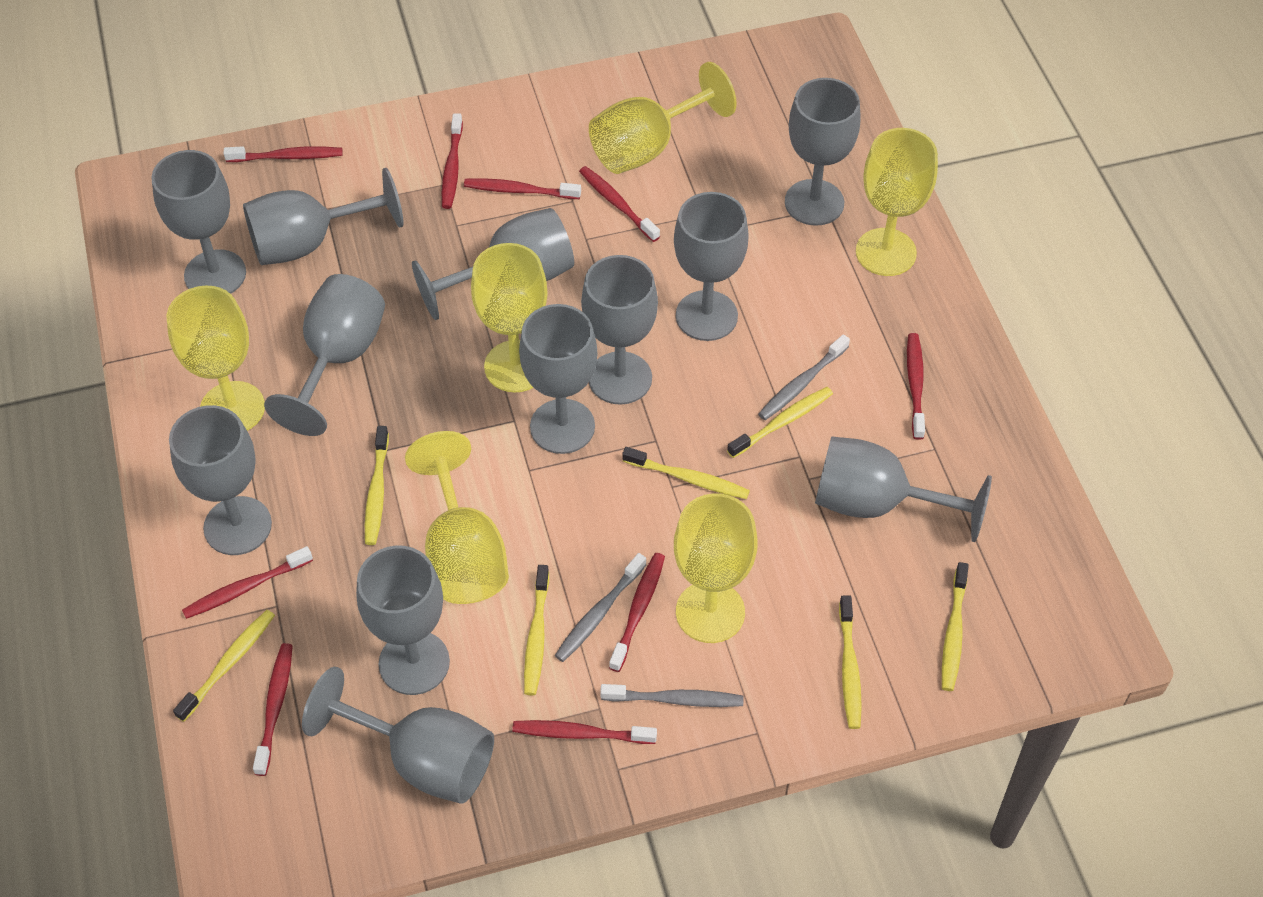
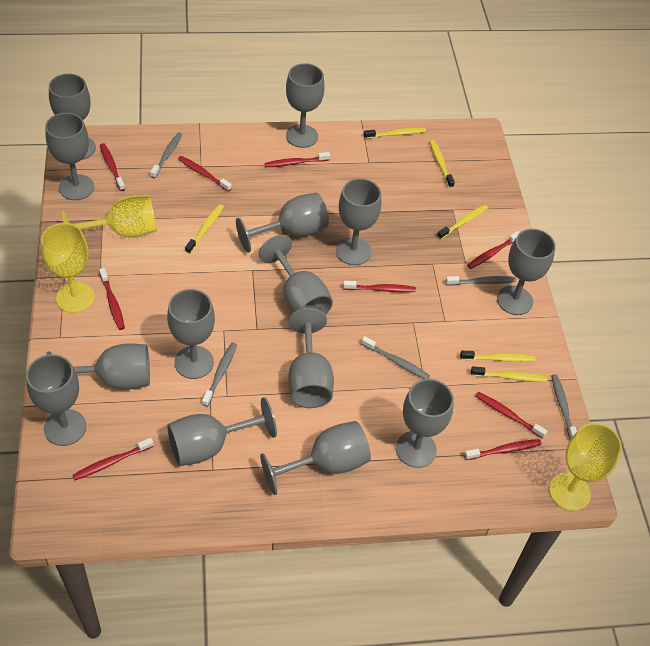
grey goblet: 12 -> 14
grey toothbrush: 3 -> 5
yellow goblet: 6 -> 3
yellow toothbrush: 7 -> 6

